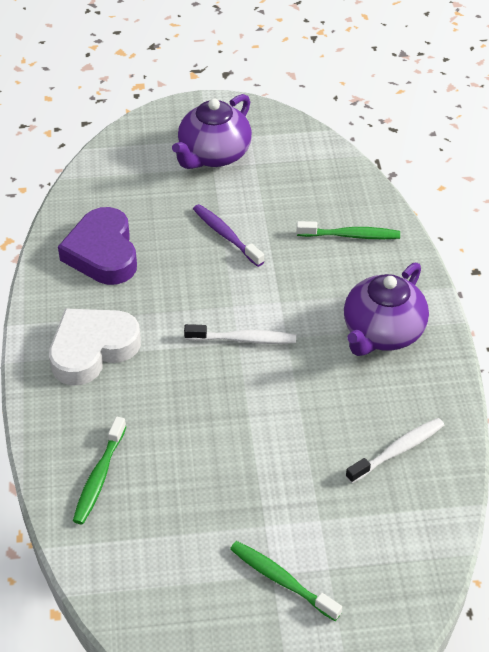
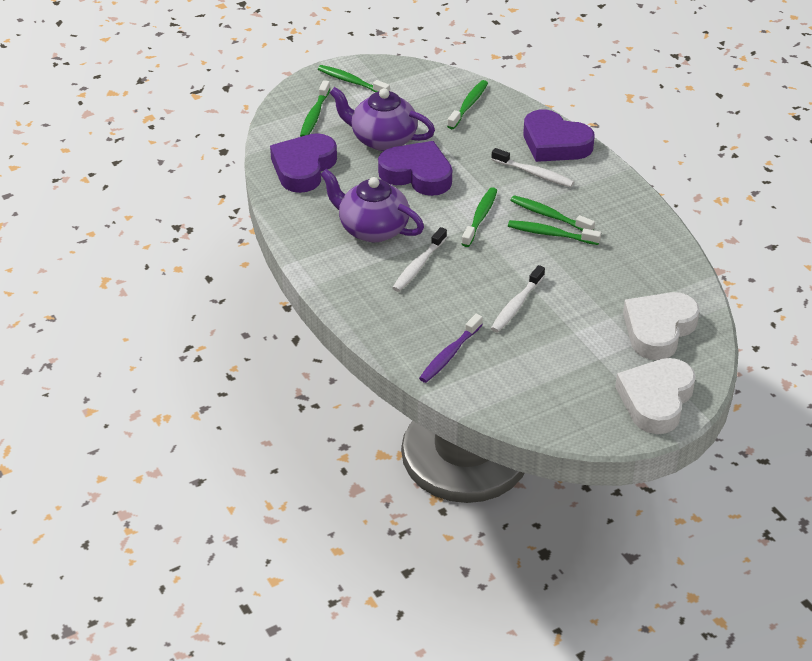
green toothbrush: 3 -> 6
purple heart: 1 -> 3
white heart: 1 -> 2
white toothbrush: 2 -> 3

